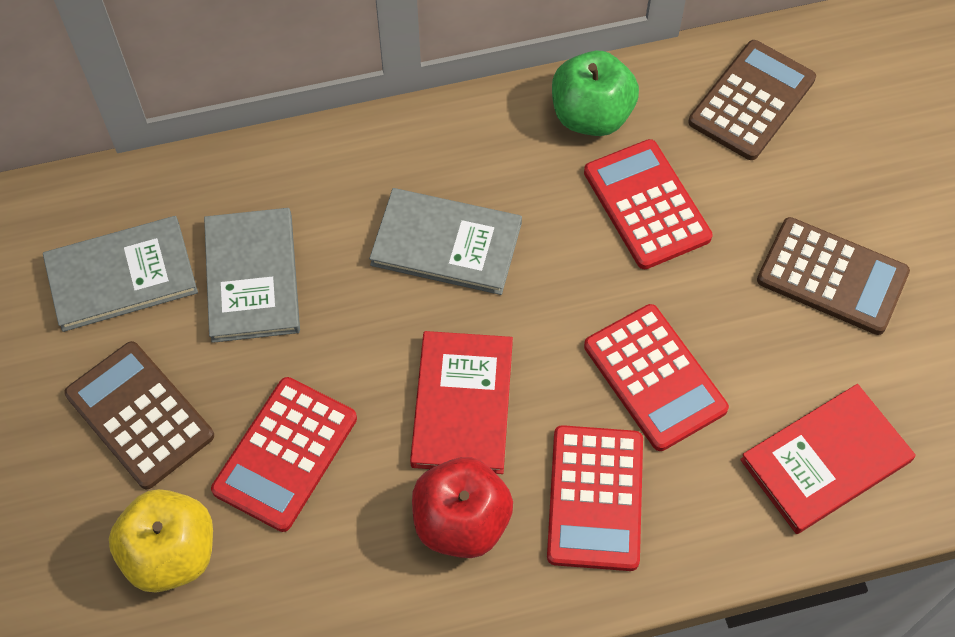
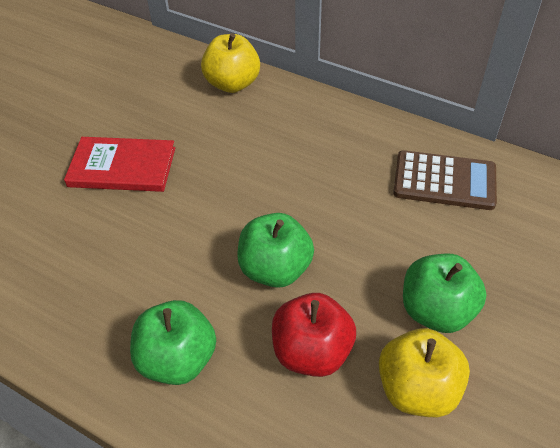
brown calculator: 3 -> 1
green apple: 1 -> 3
grey book: 3 -> 0
red book: 2 -> 1
red calculator: 4 -> 0
yellow apple: 1 -> 2

